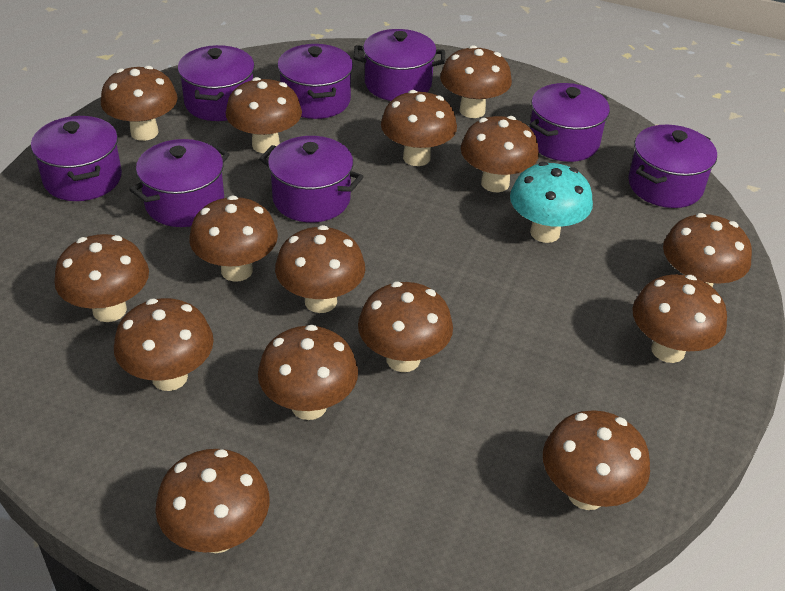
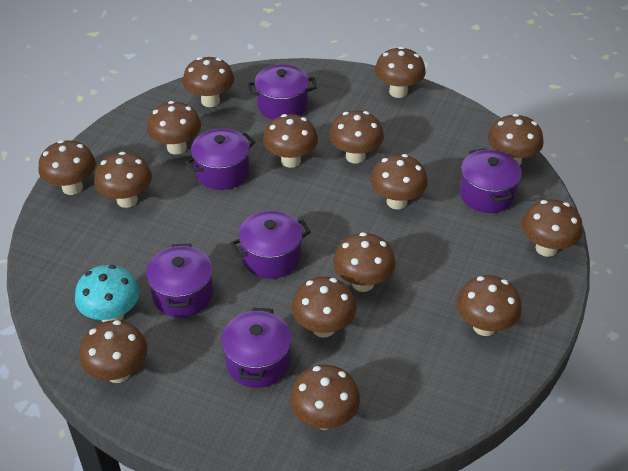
purple pot: 8 -> 6

